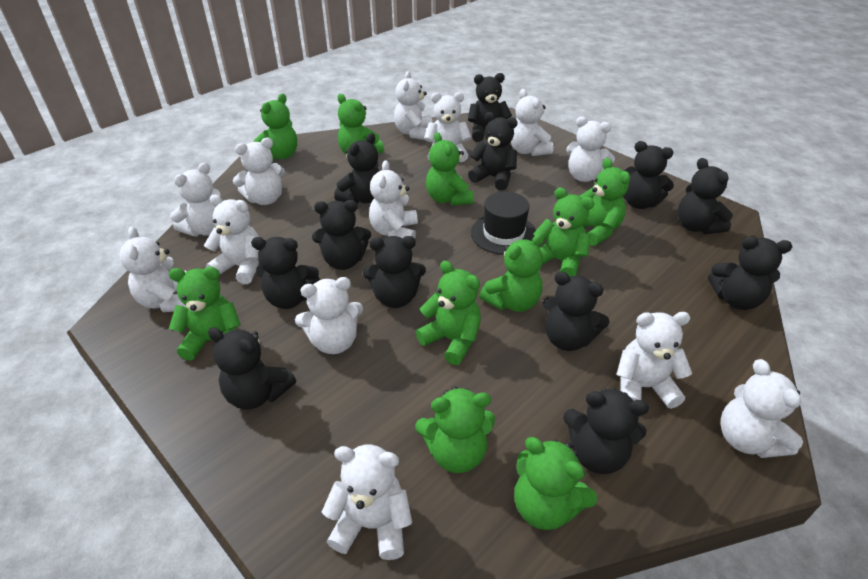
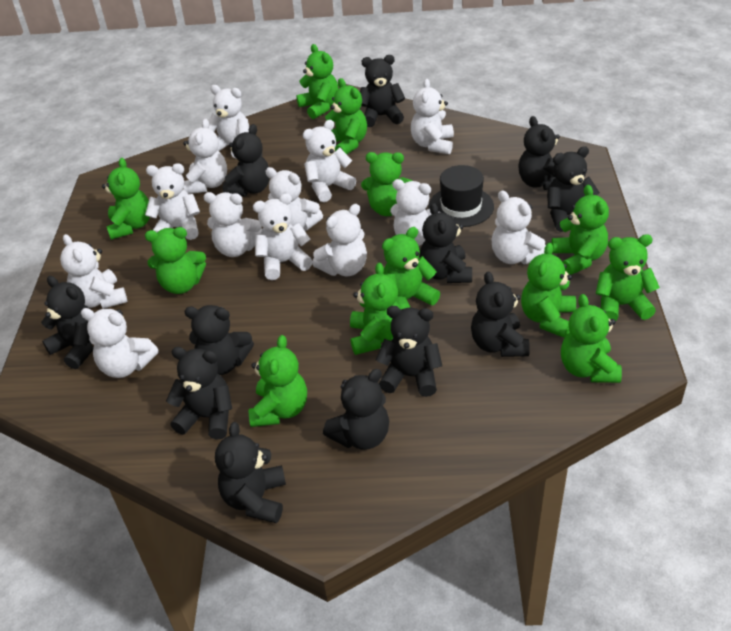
green teddy bear: 10 -> 12

